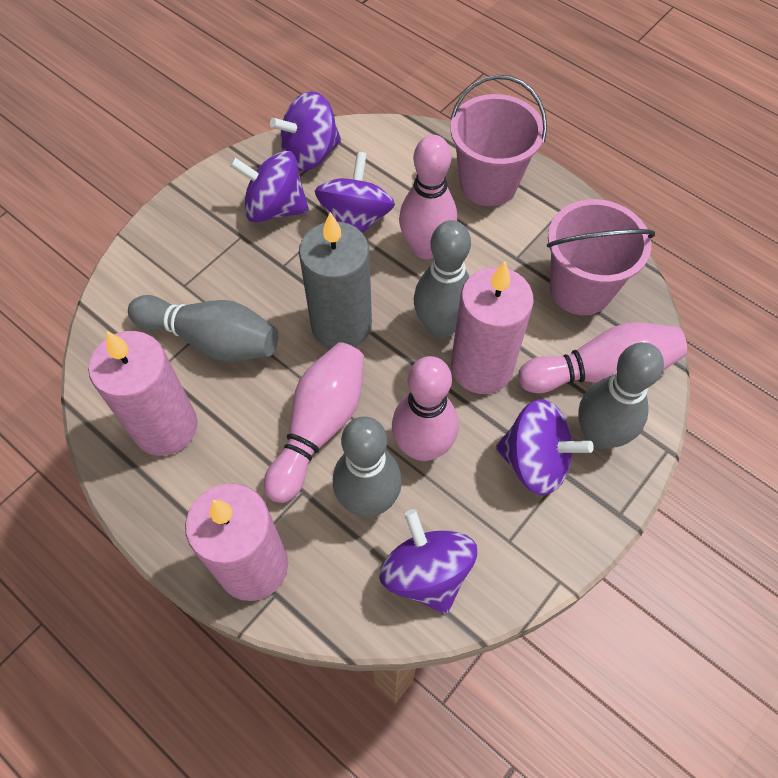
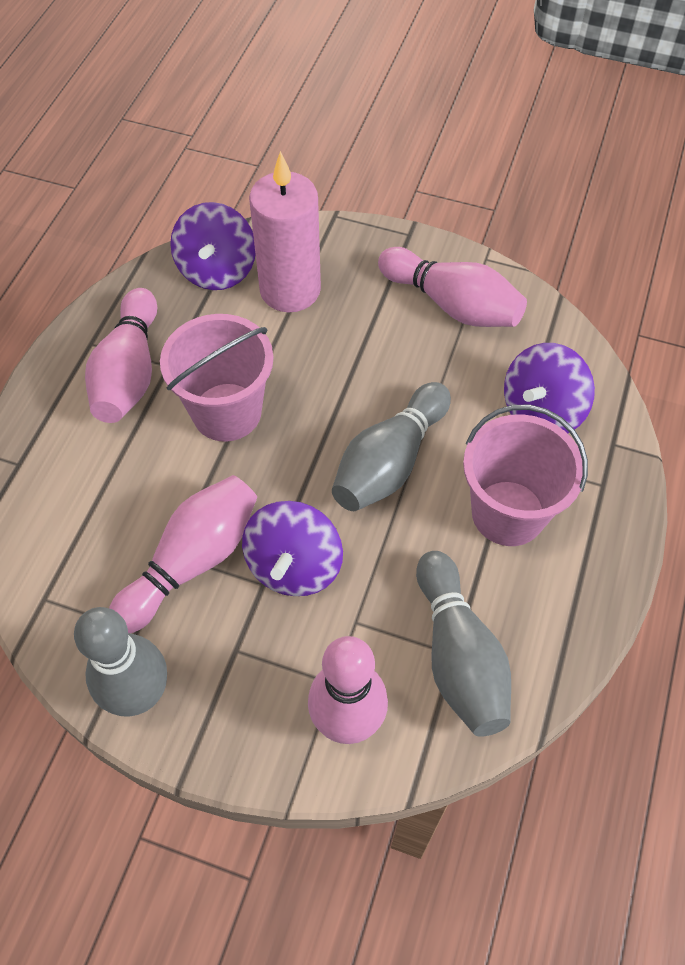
grey bowling pin: 4 -> 3
grey candle: 1 -> 0
pink candle: 3 -> 1
purple spinning top: 5 -> 3

